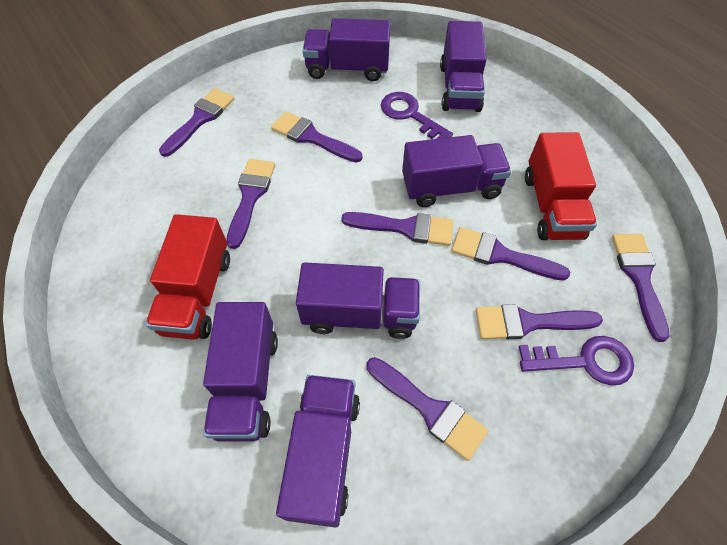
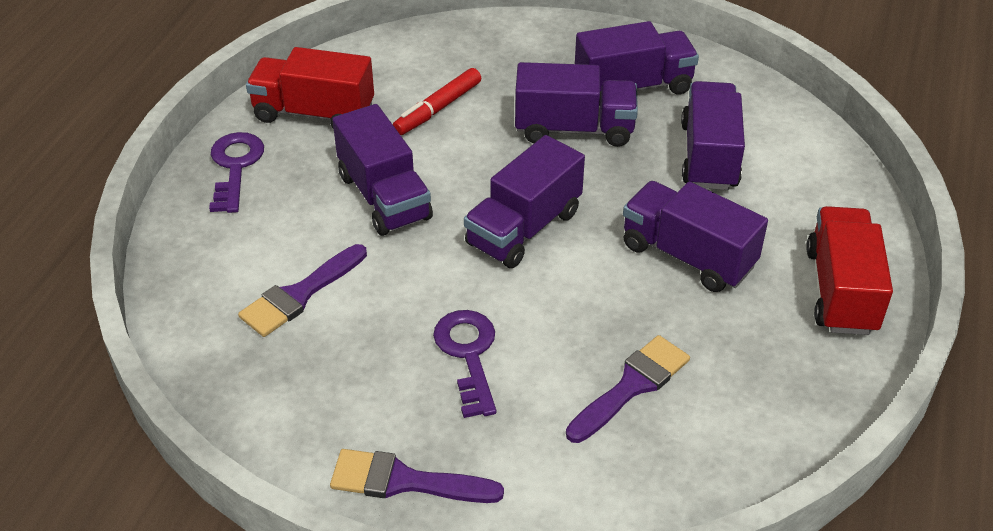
purple brush: 8 -> 3
red marker: 0 -> 1

